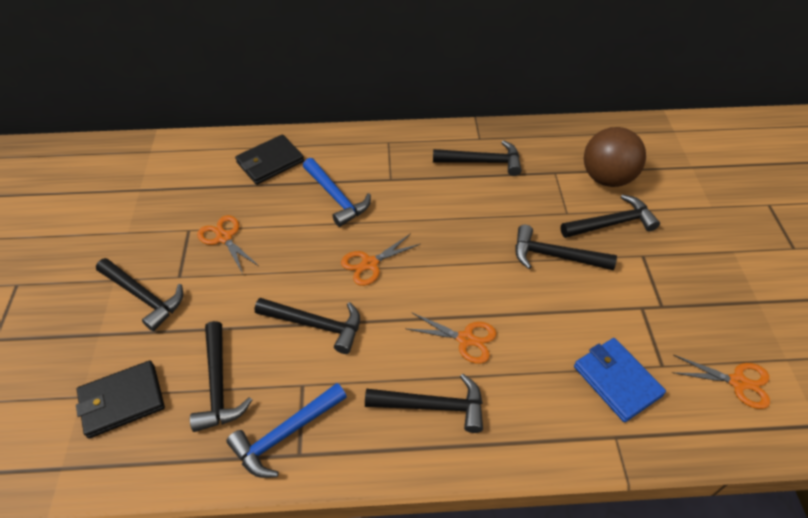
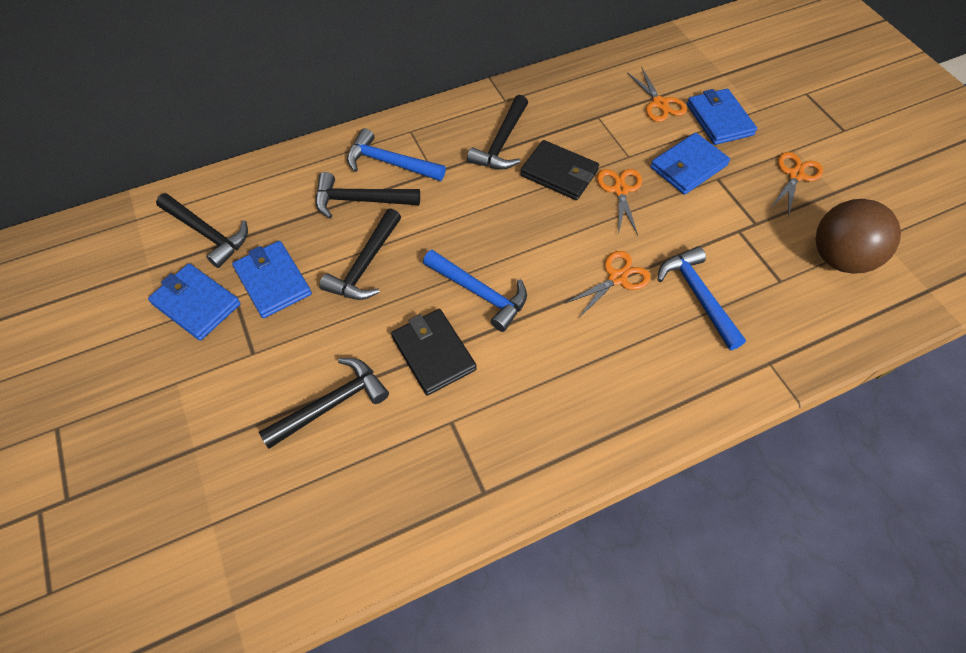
black hammer: 7 -> 5
blue hammer: 2 -> 3
blue wallet: 1 -> 4

